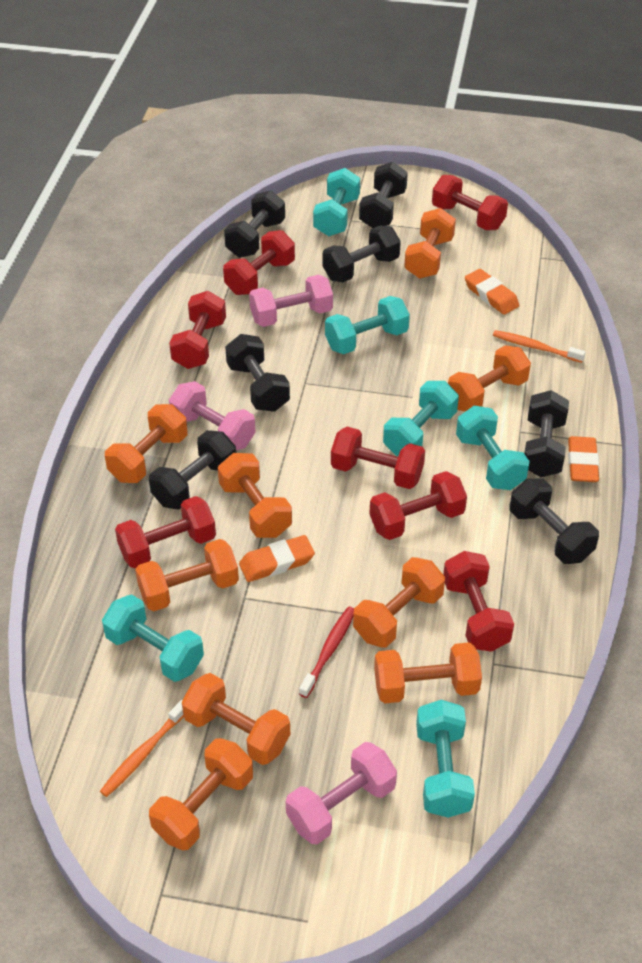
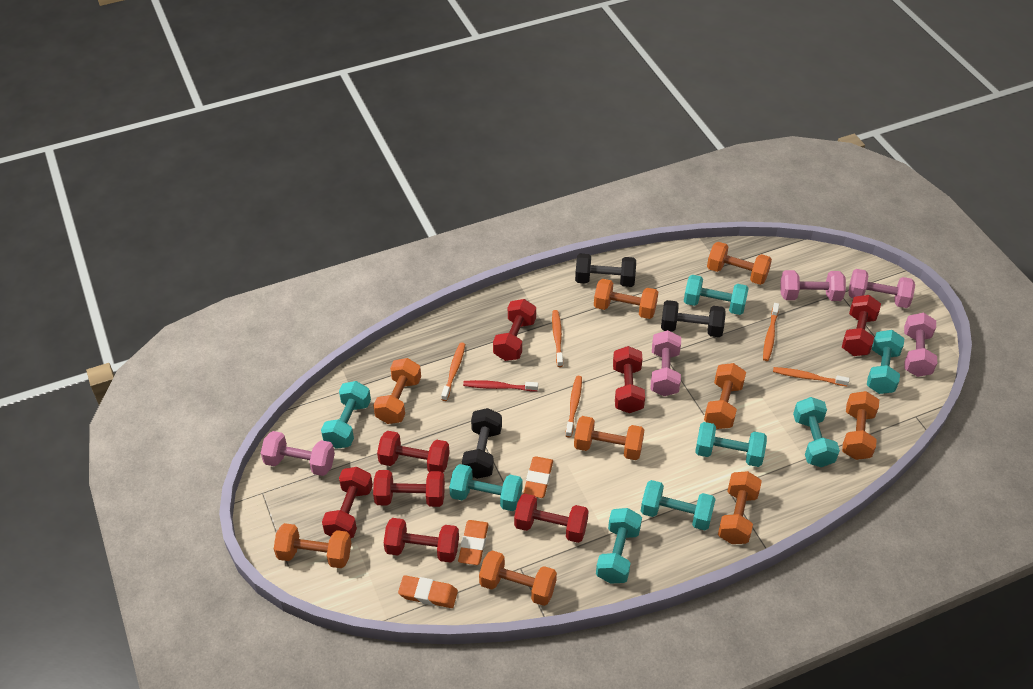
black dumbbell: 7 -> 3
orange toothbrush: 2 -> 5
pink dumbbell: 3 -> 5
red dumbbell: 7 -> 8
turquoise dumbbell: 6 -> 8

